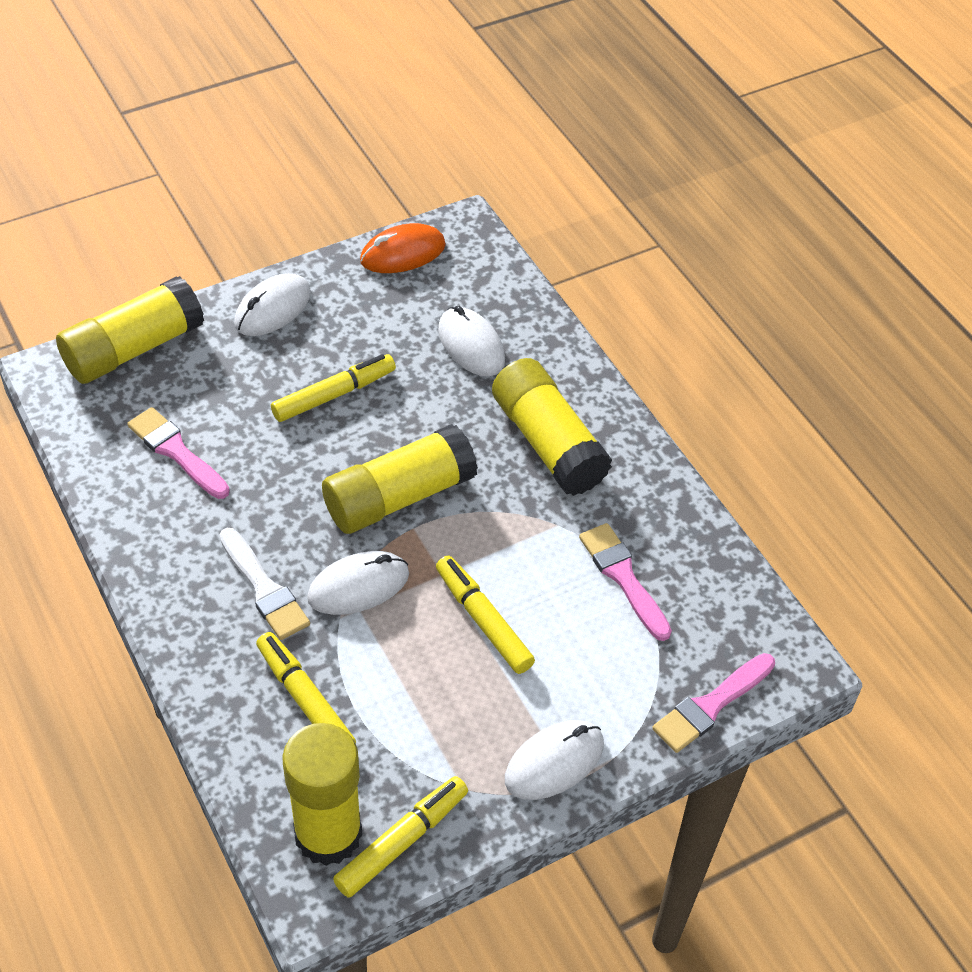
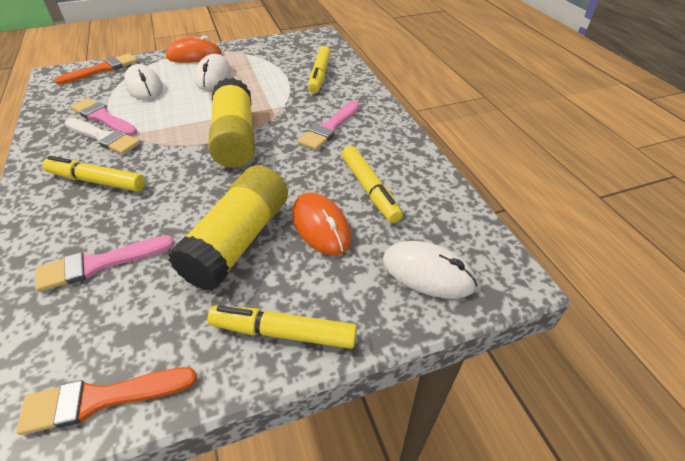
orange brush: 0 -> 2
orange mouse: 1 -> 2
white mouse: 4 -> 3
yellow glue stick: 4 -> 2

